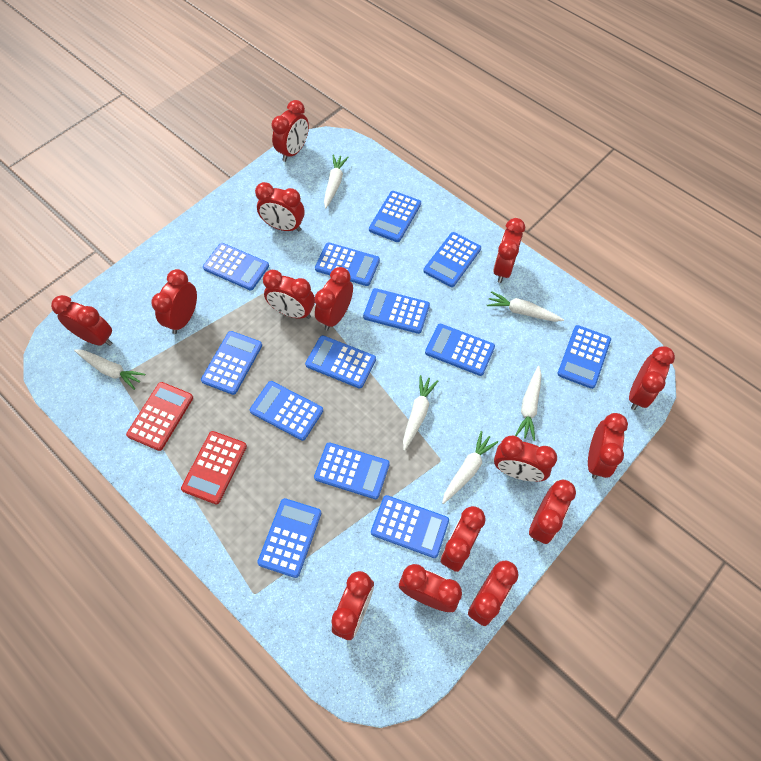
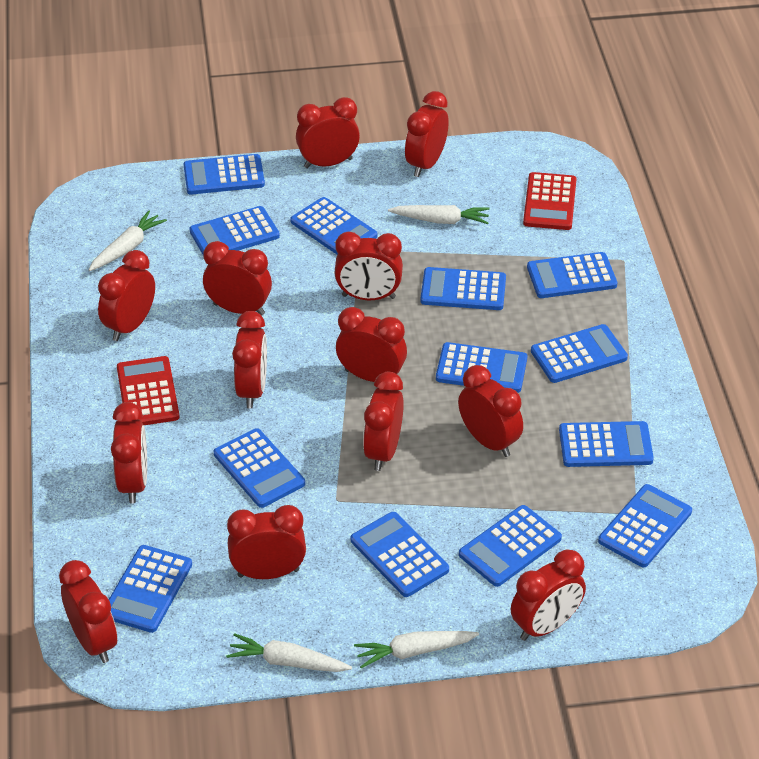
red clock: 15 -> 13
white carrot: 6 -> 4

